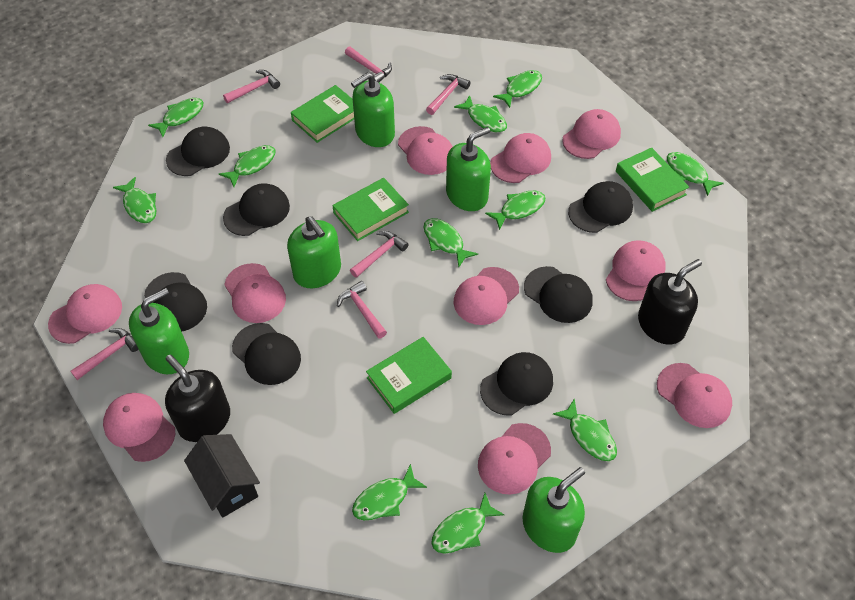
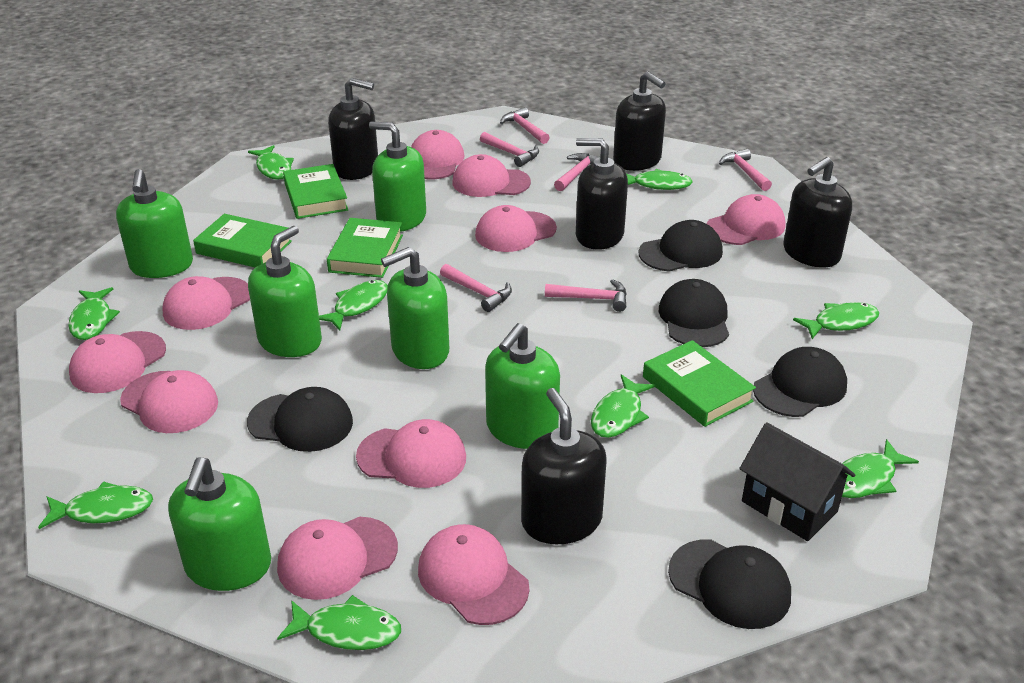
black cap: 7 -> 5
black soap dispenser: 2 -> 5
green fish: 11 -> 9
green soap dispenser: 5 -> 6

